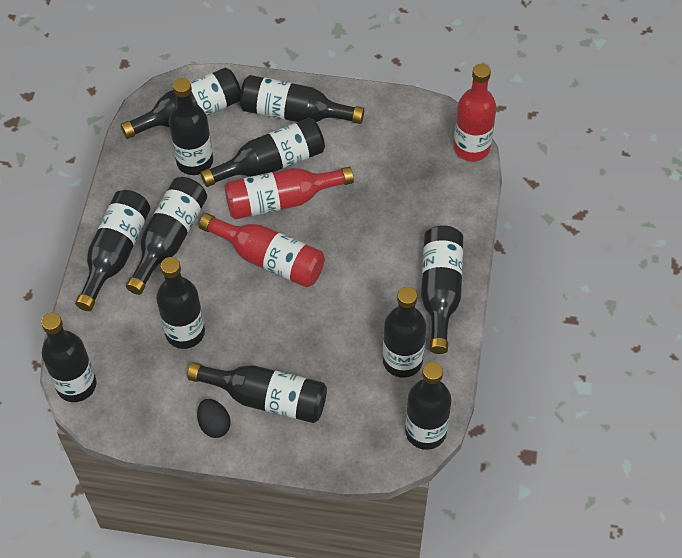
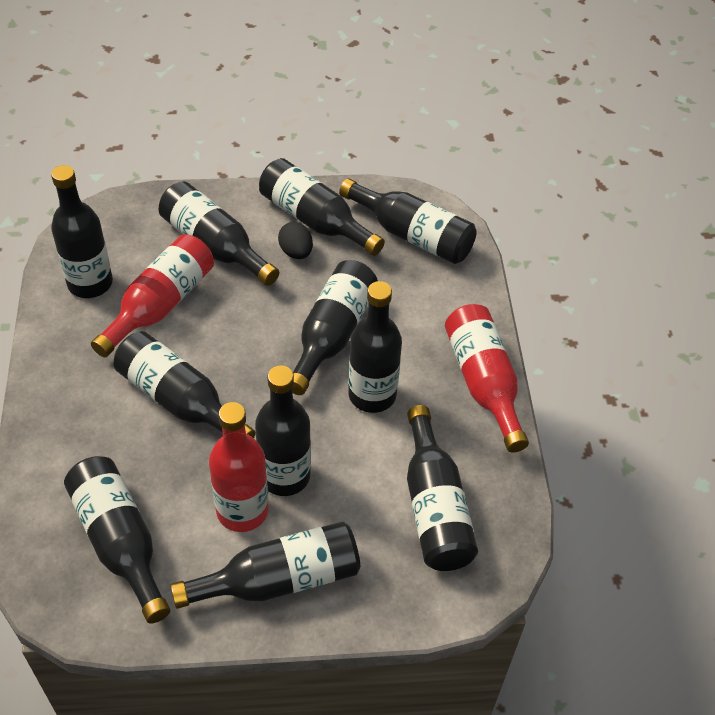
black bottle: 12 -> 11

